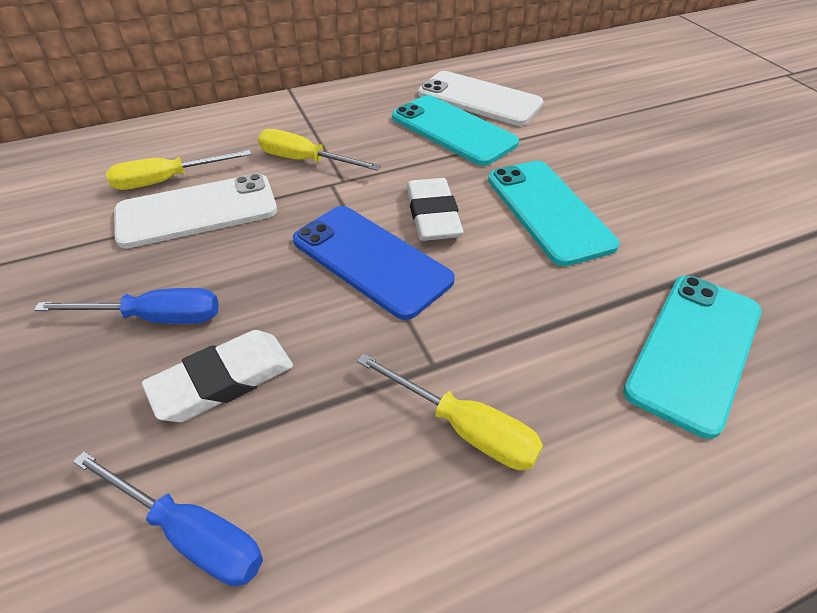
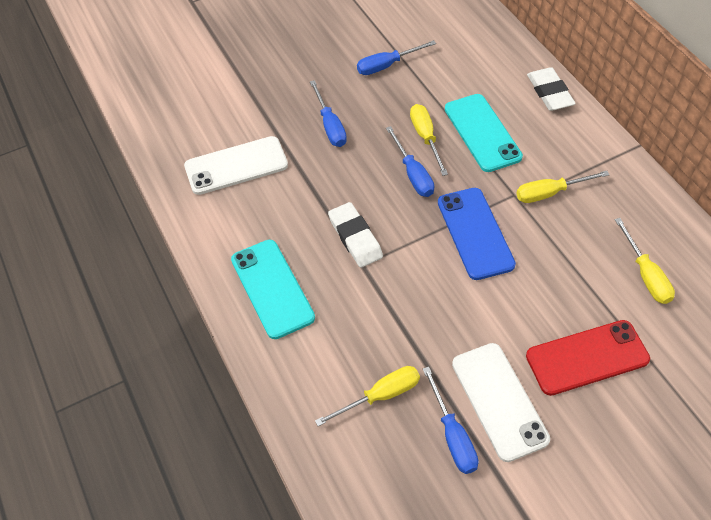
blue screwdriver: 2 -> 4
red phone: 0 -> 1
turquoise phone: 3 -> 2
yellow screwdriver: 3 -> 4

